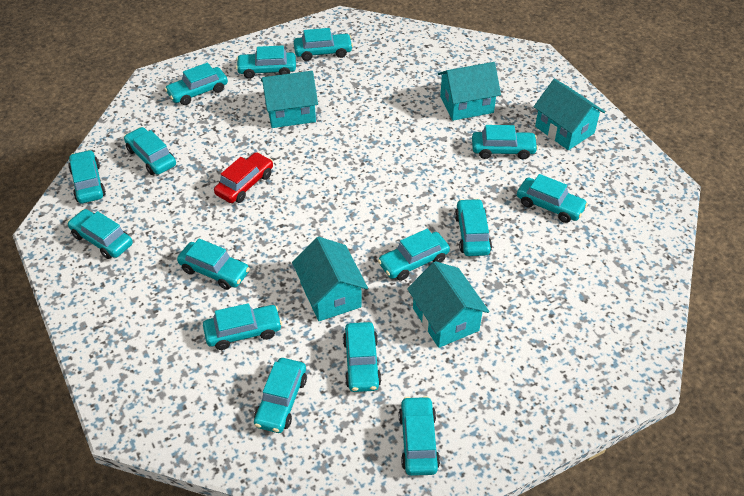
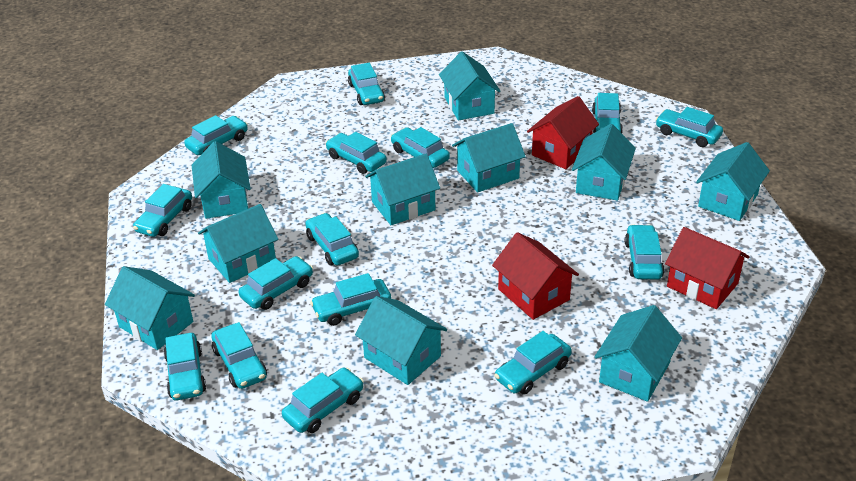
red car: 1 -> 0
red house: 0 -> 3
turquoise house: 5 -> 10

